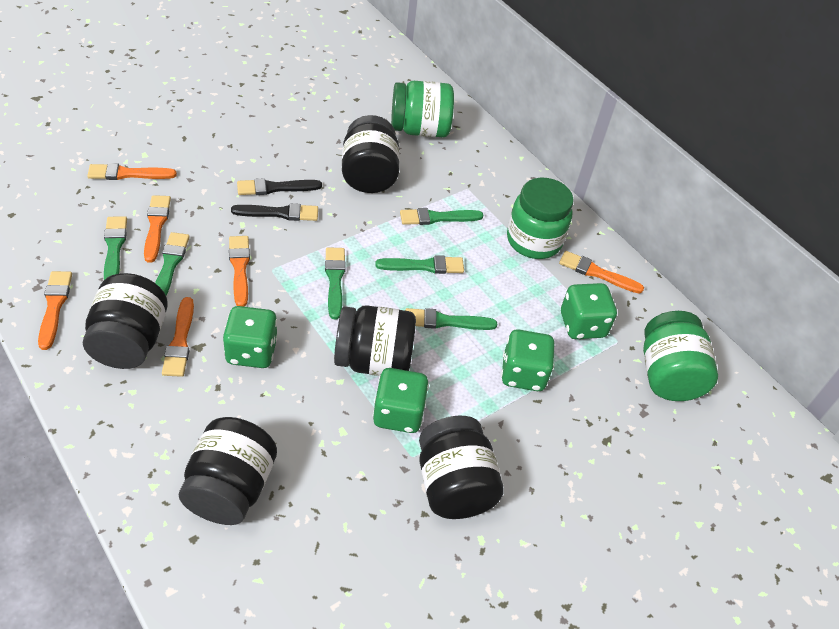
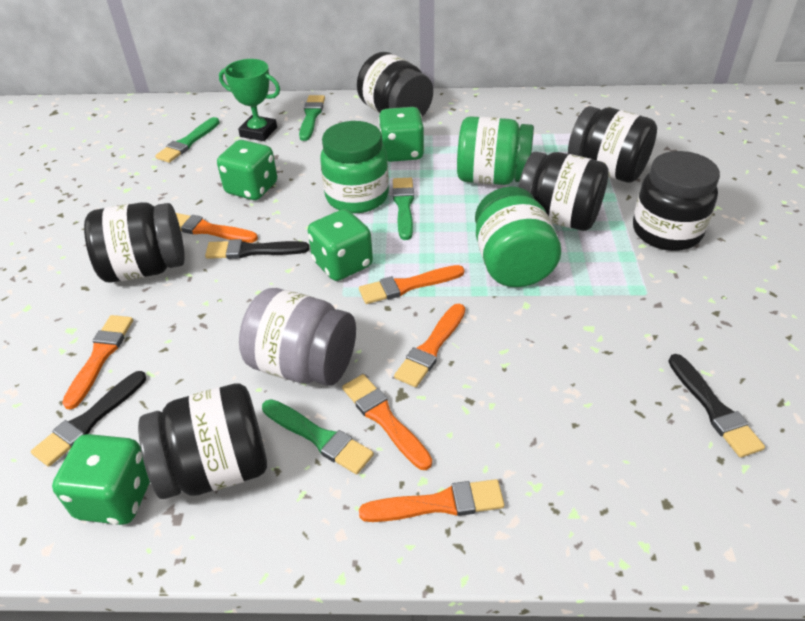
black brush: 2 -> 3
black jar: 5 -> 6
green brush: 6 -> 4
green trophy: 0 -> 1
grey jar: 0 -> 1

